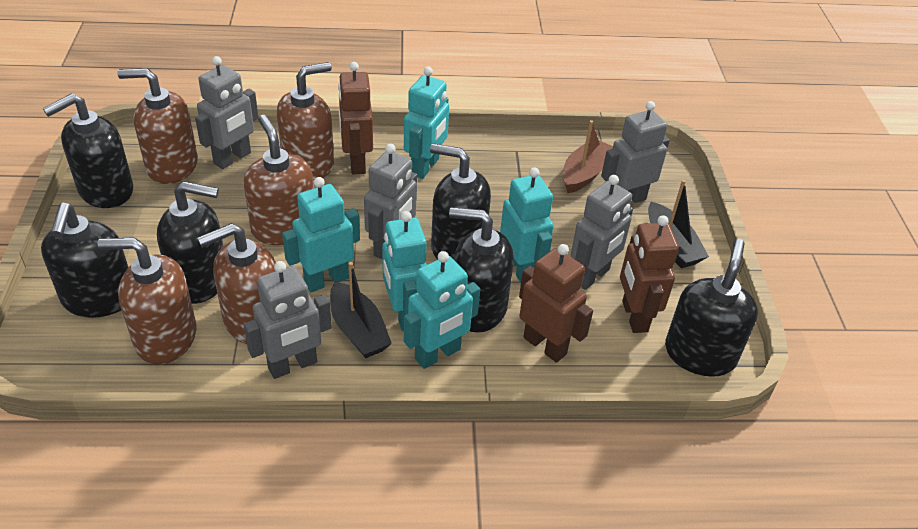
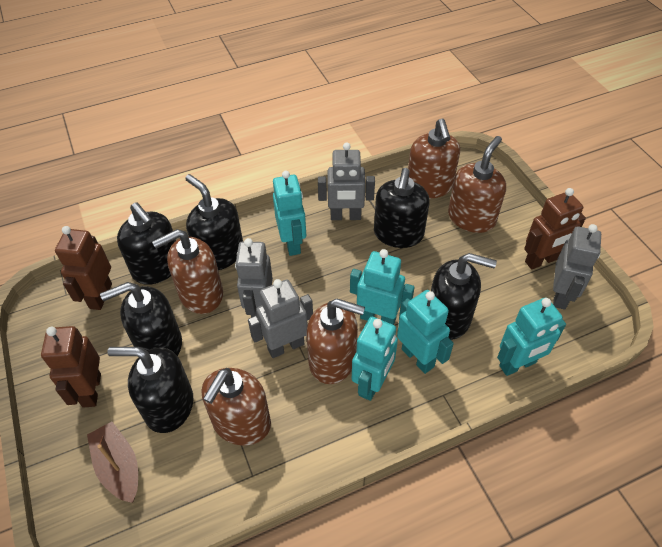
black boat: 2 -> 0
grey robot: 5 -> 4

